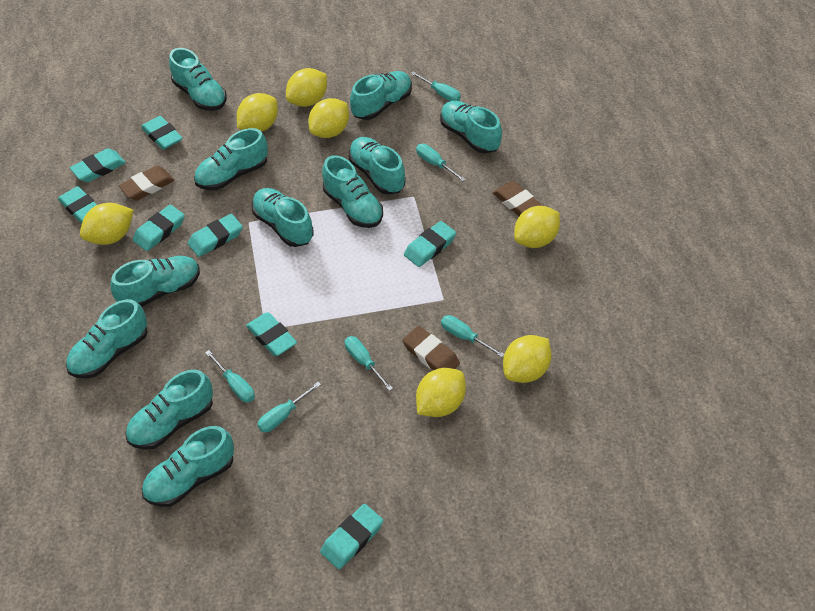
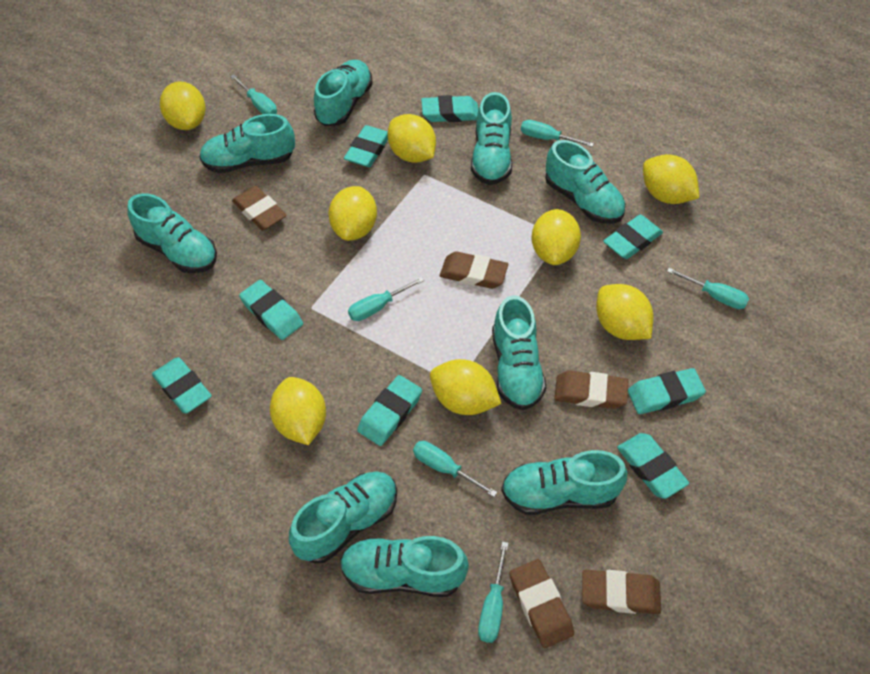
brown eraser: 3 -> 5
turquoise shoe: 11 -> 9
yellow lemon: 7 -> 8

